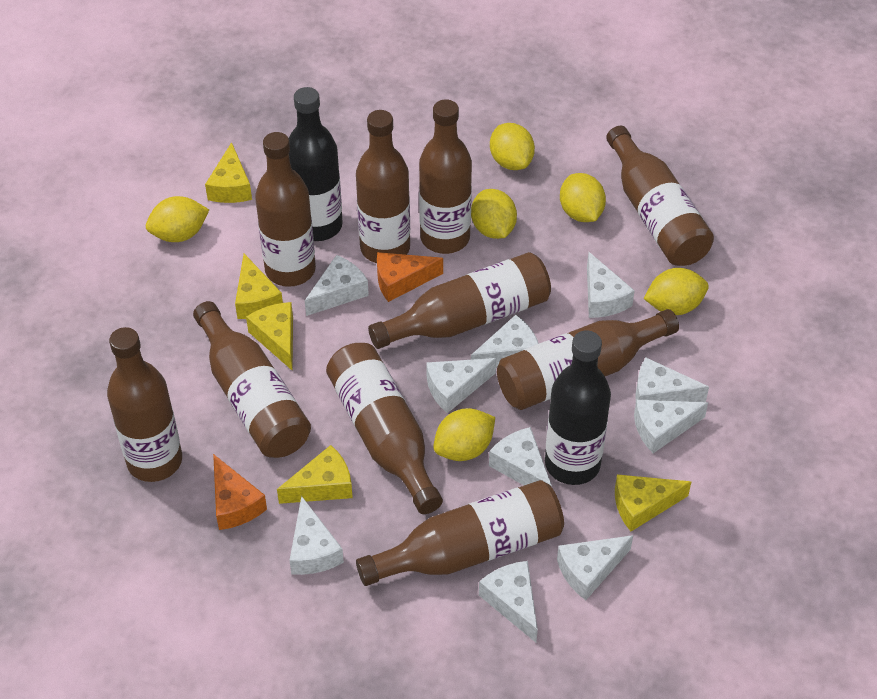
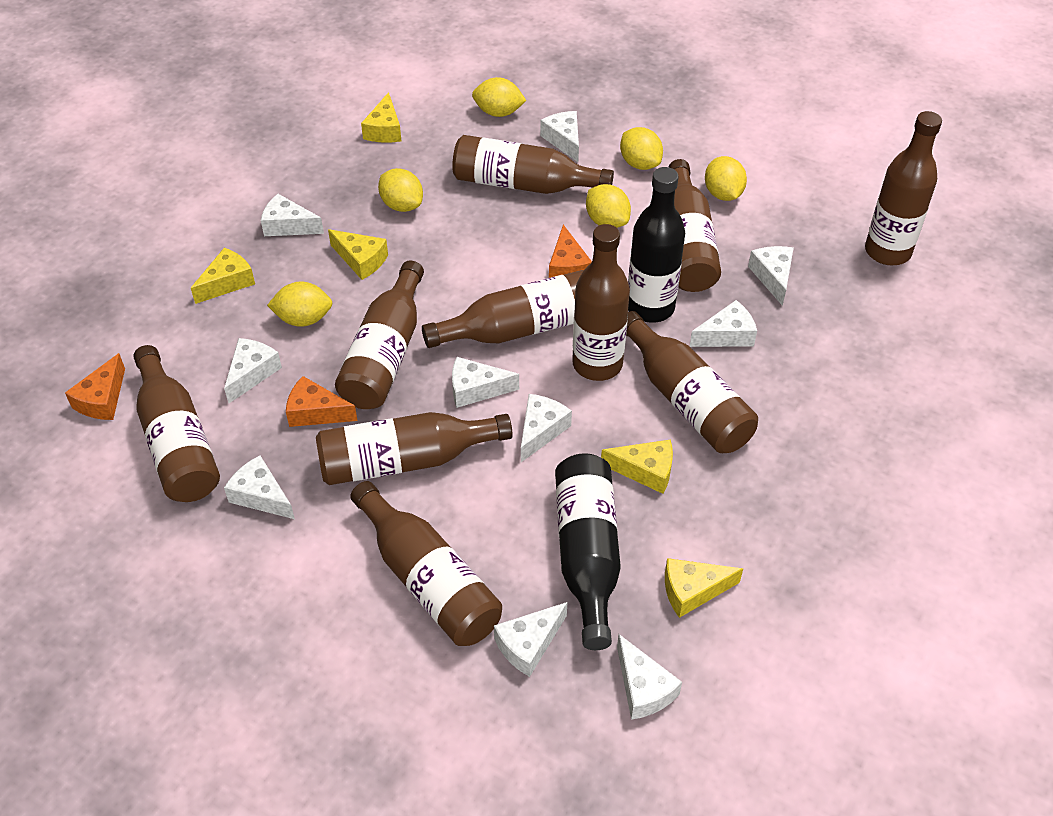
orange cheese: 2 -> 3

